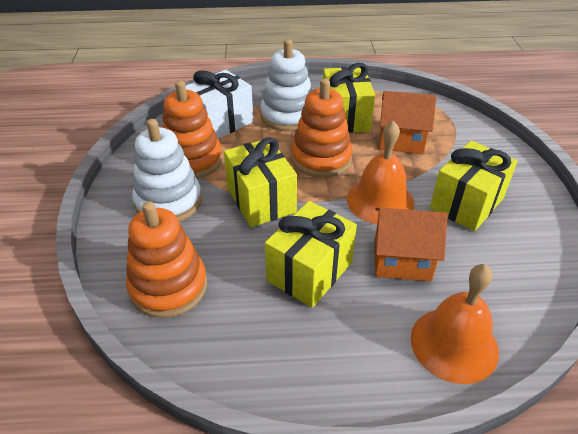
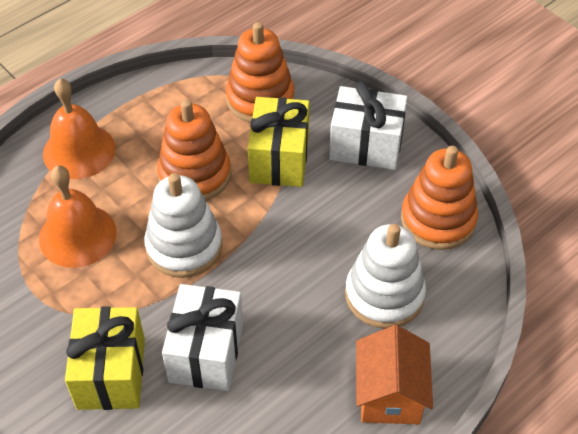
orange house: 2 -> 1
white gift: 1 -> 2
yellow gift: 4 -> 2

